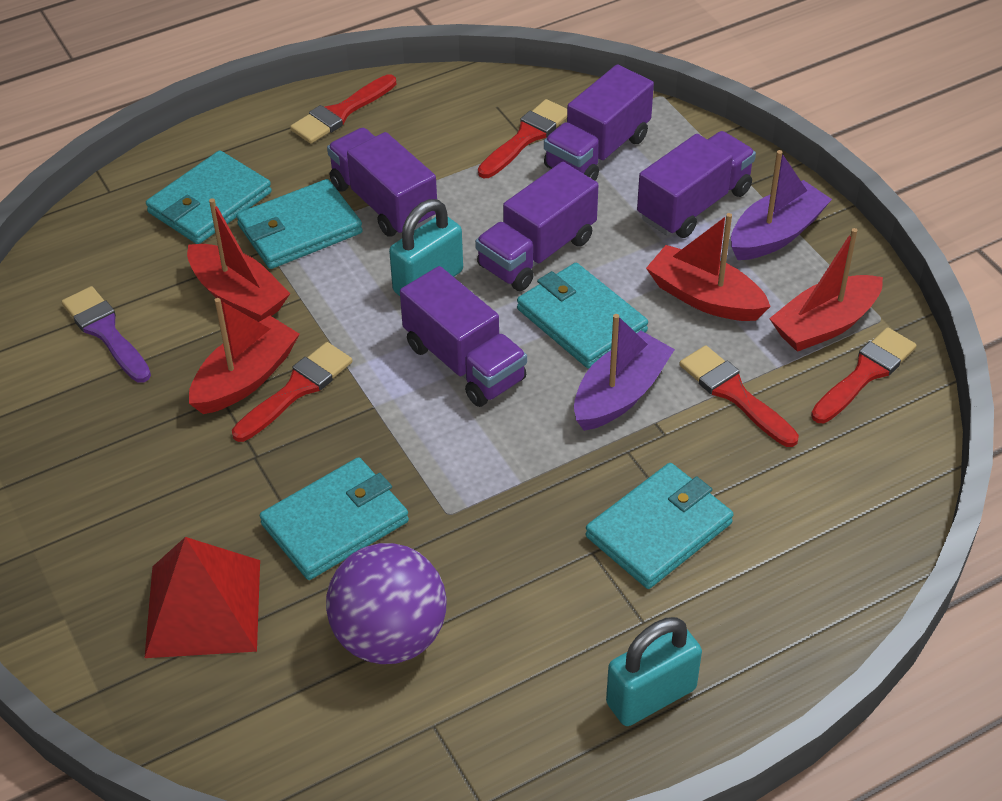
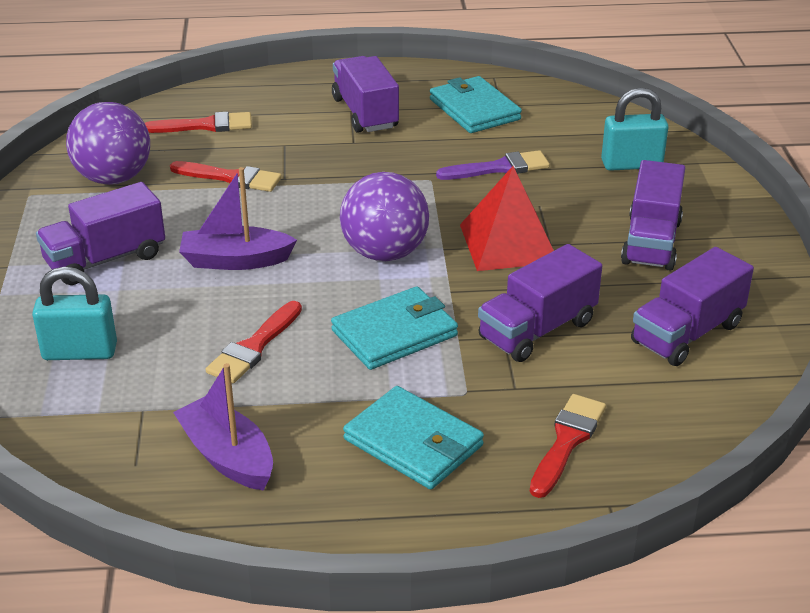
purple ball: 1 -> 2
red boat: 4 -> 0
red brush: 5 -> 4
turquoise wallet: 5 -> 3

